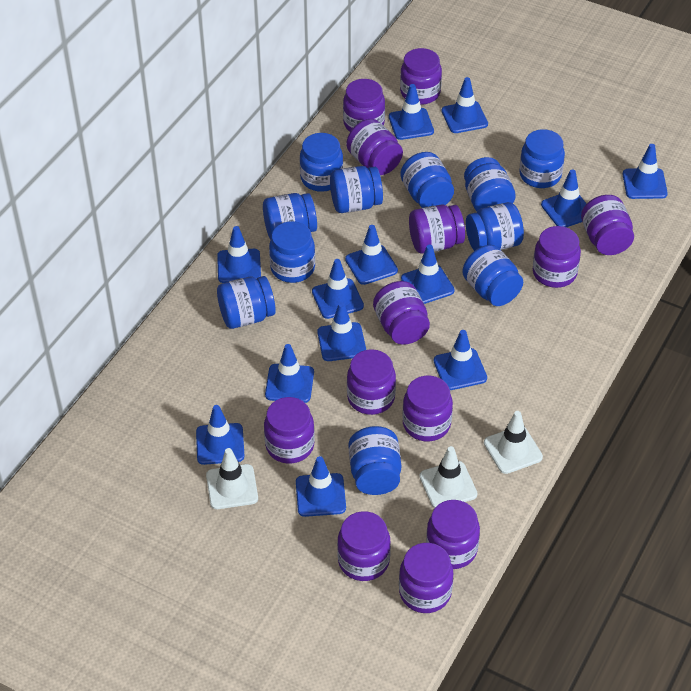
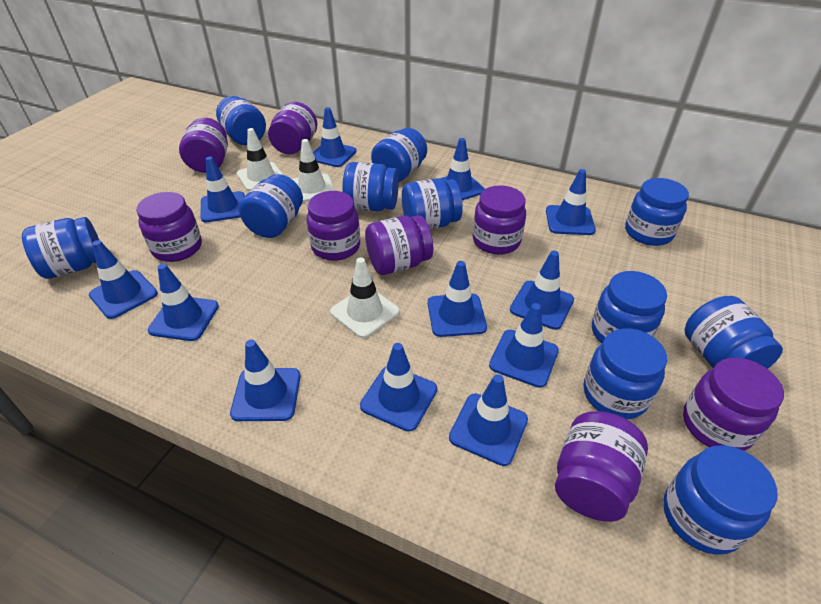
blue traffic cone: 13 -> 12
purple jar: 13 -> 8

